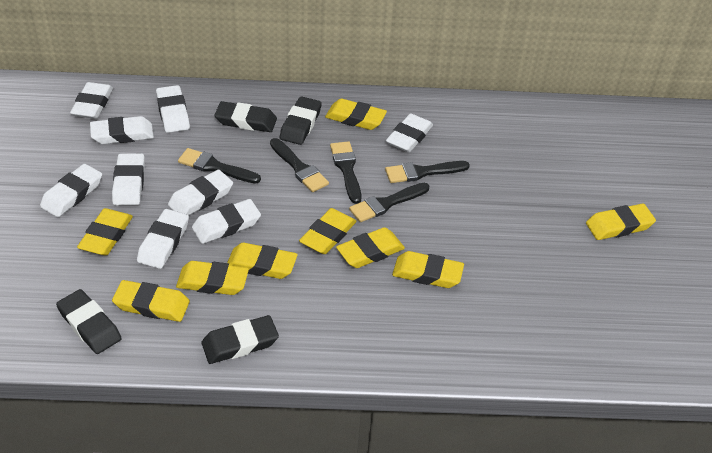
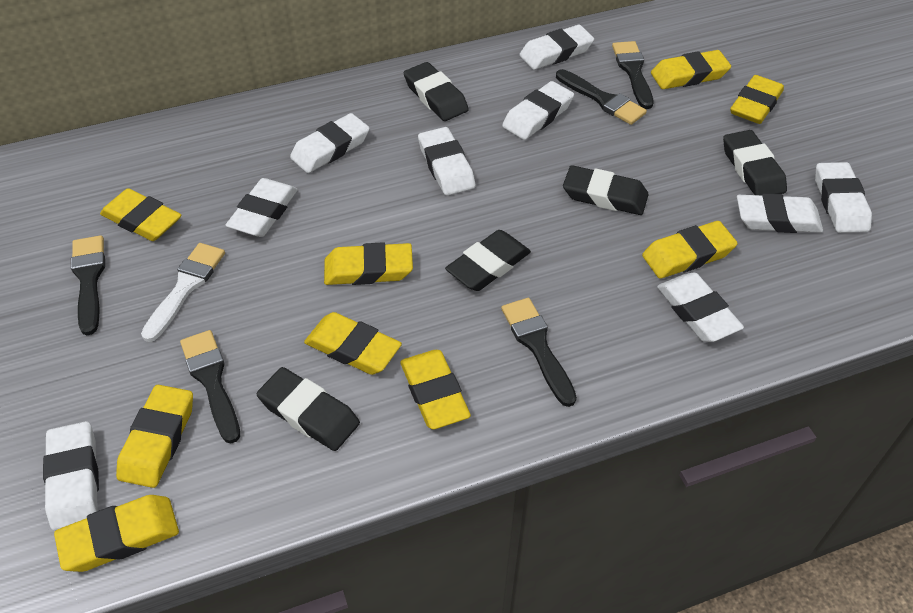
black eraser: 4 -> 5
white brush: 0 -> 1

